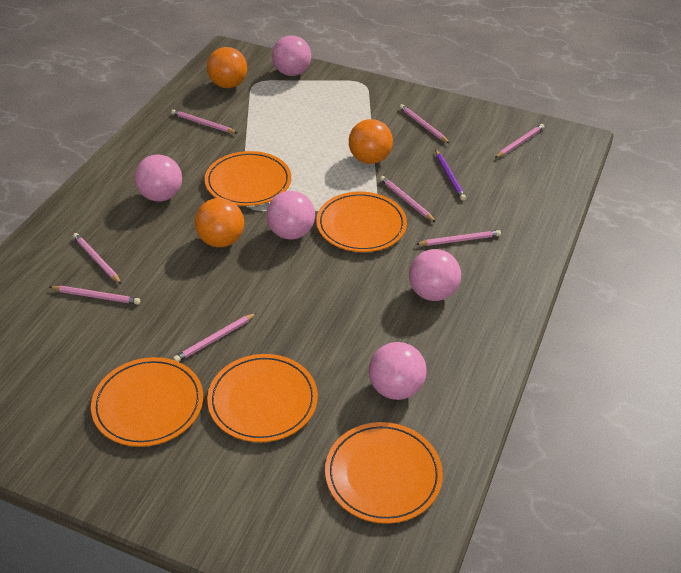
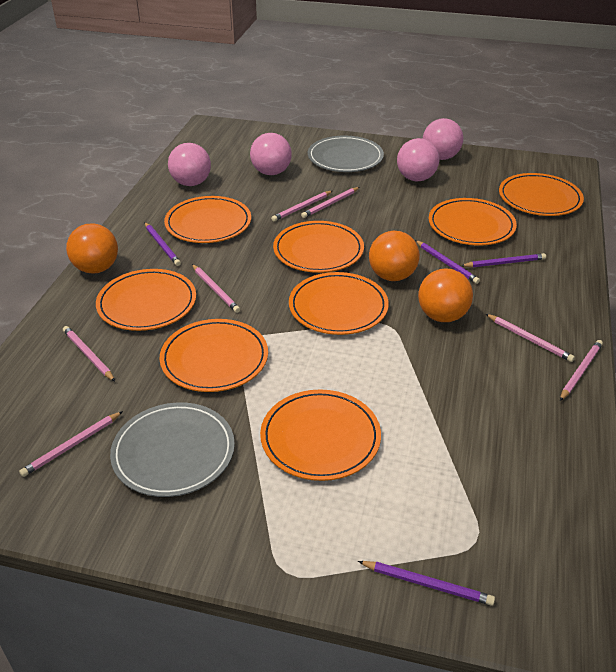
grey plate: 0 -> 2
orange plate: 5 -> 8
pink ball: 5 -> 4
pink pencil: 8 -> 7
purple pencil: 1 -> 4

